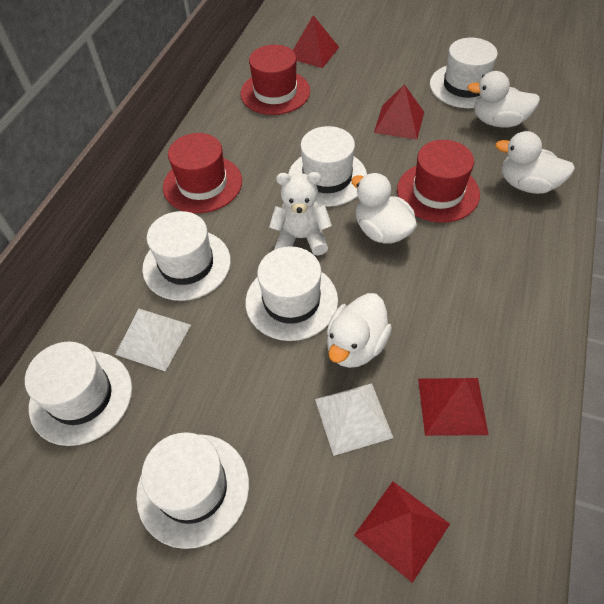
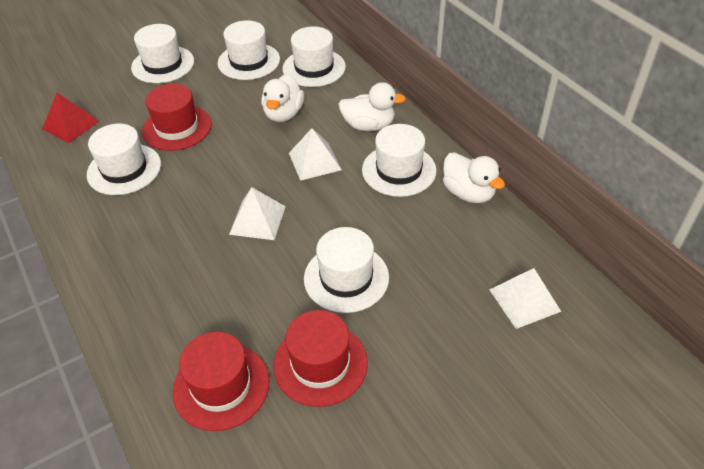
red pyramid: 4 -> 1
white duck: 4 -> 3
white pyramid: 2 -> 3
white teddy bear: 1 -> 0

